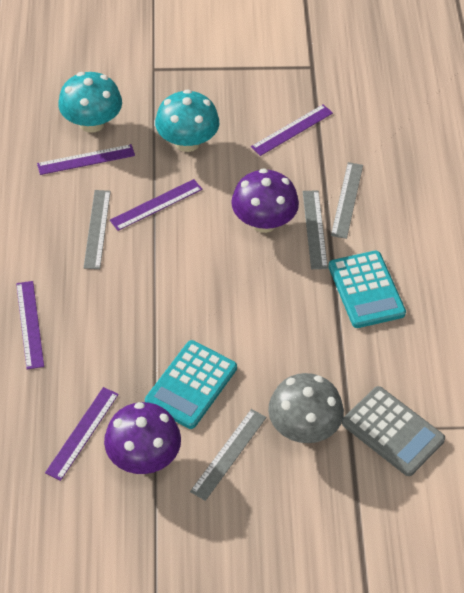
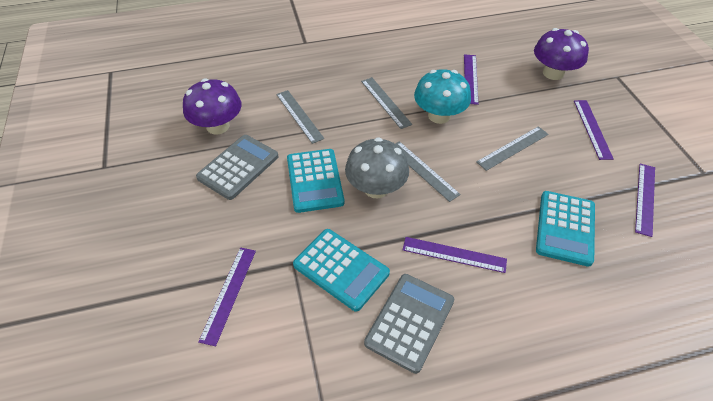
grey calculator: 1 -> 2
turquoise calculator: 2 -> 3
turquoise mushroom: 2 -> 1

